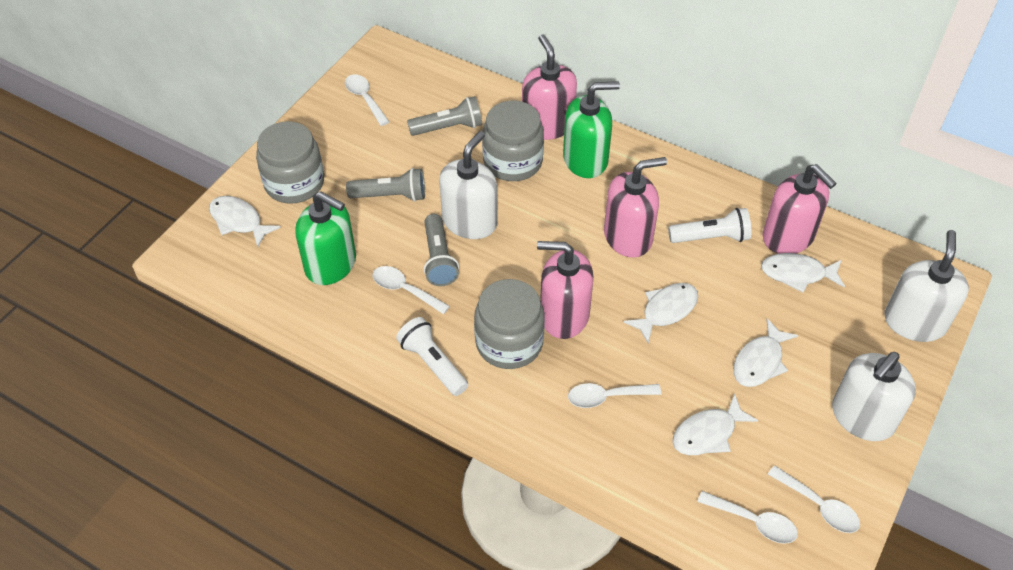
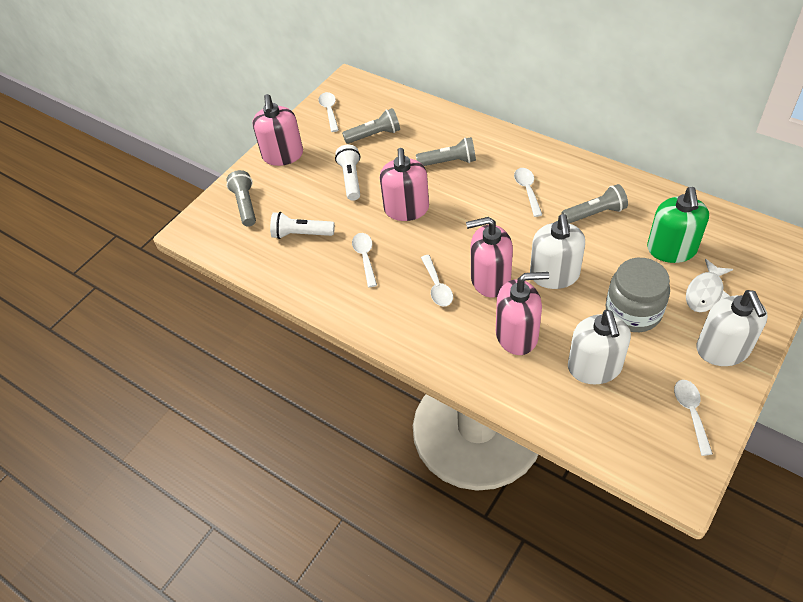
green soap dispenser: 2 -> 1
grey flashlight: 3 -> 4
grey jar: 3 -> 1
white fish: 5 -> 1

